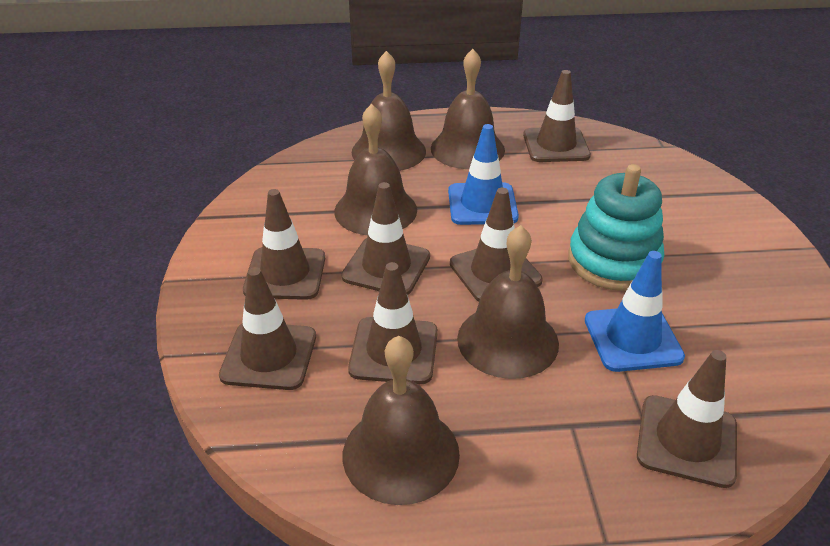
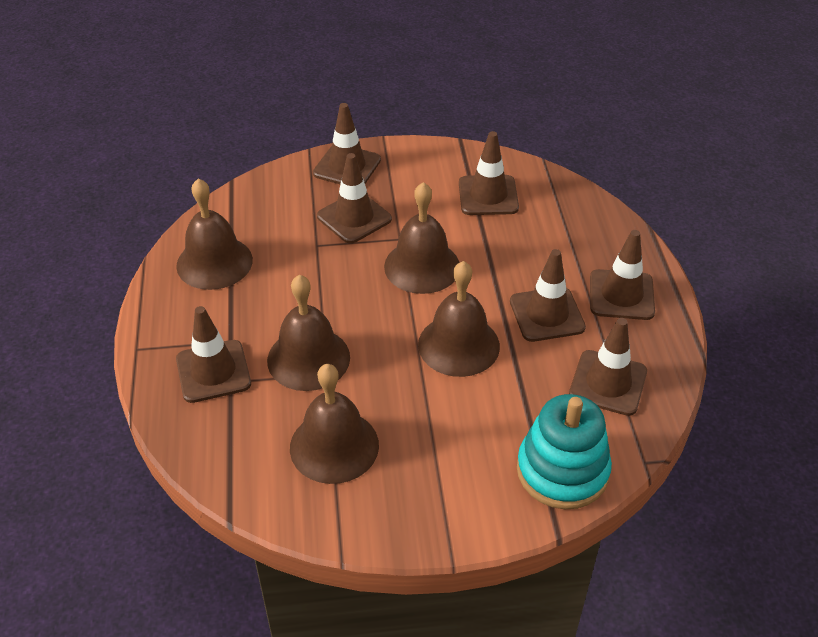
blue traffic cone: 2 -> 0

